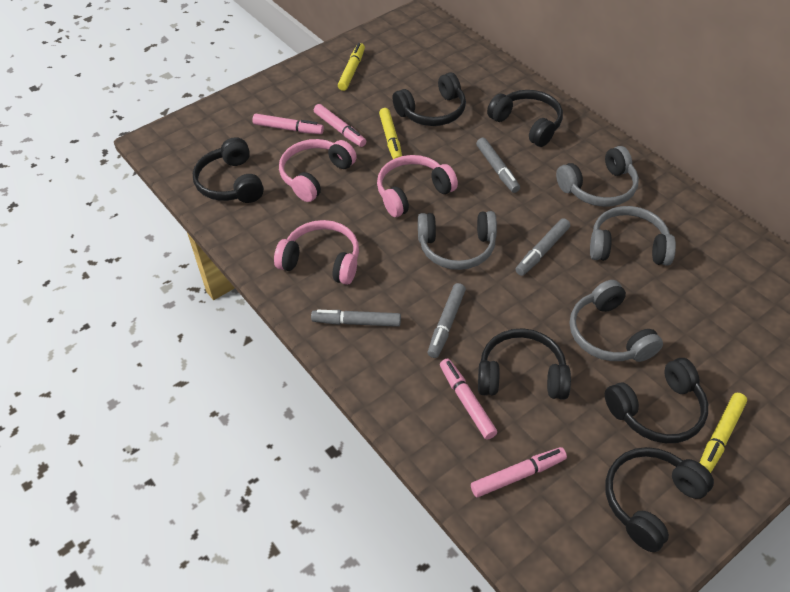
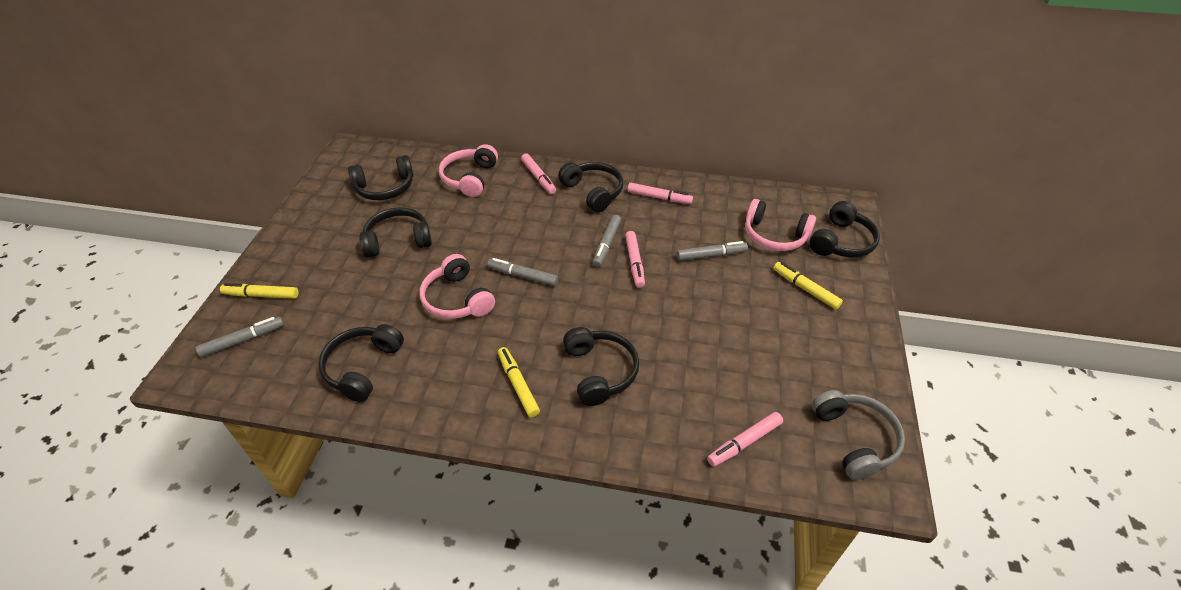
grey headphones: 4 -> 1

